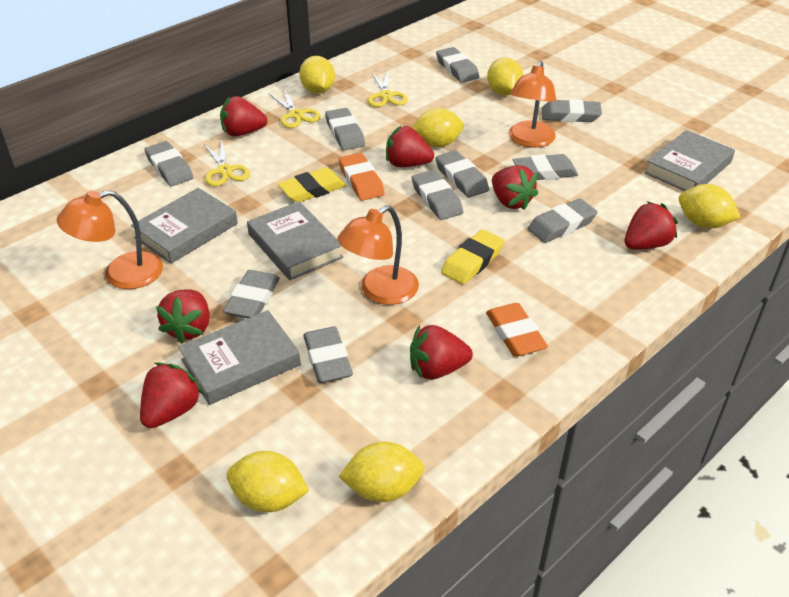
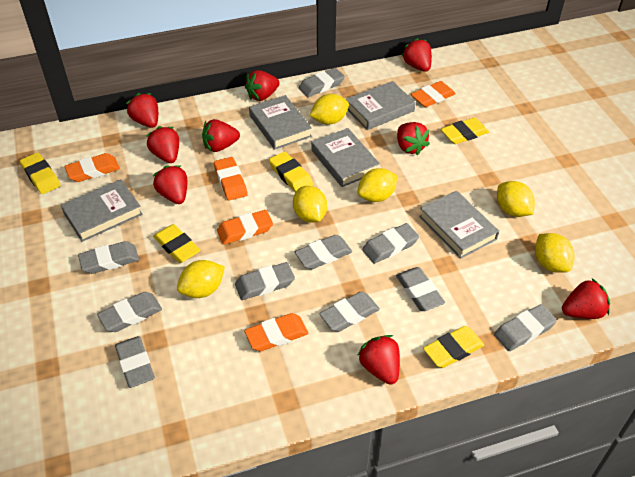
grey book: 4 -> 5
orange eraser: 2 -> 5
orange lamp: 3 -> 0
red strawberry: 7 -> 9
yellow eraser: 2 -> 5
yellow scissors: 3 -> 0

